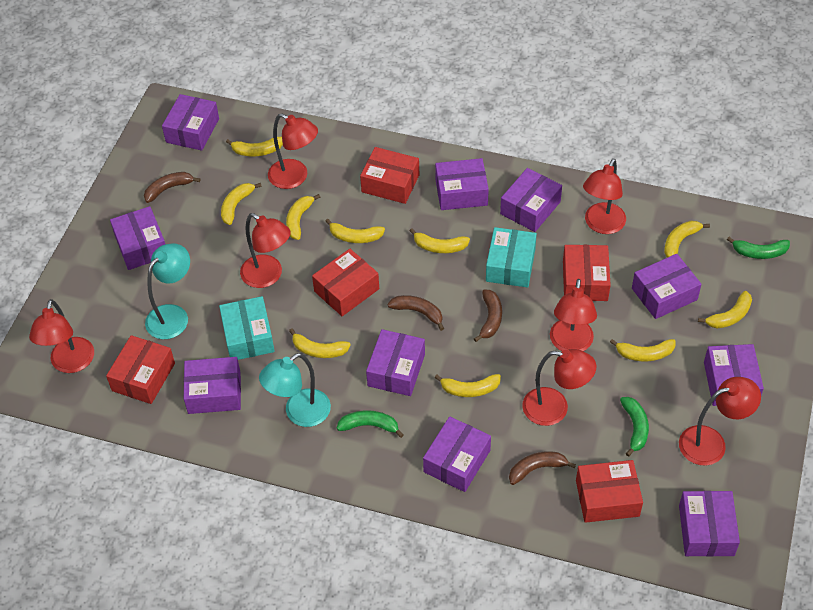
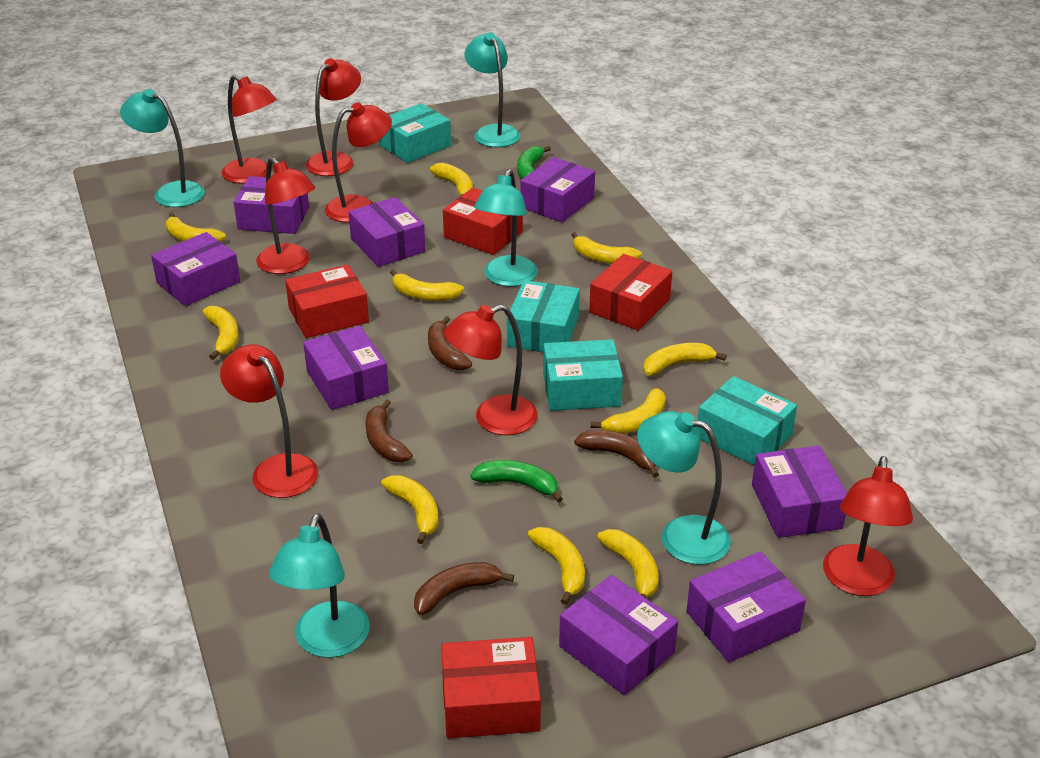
green banana: 3 -> 2
purple box: 10 -> 8
red box: 5 -> 4
turquoise box: 2 -> 4
turquoise lamp: 2 -> 5

